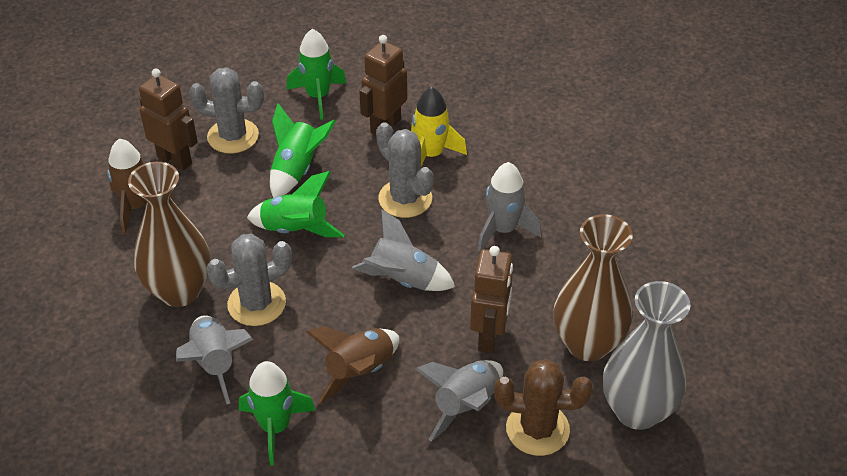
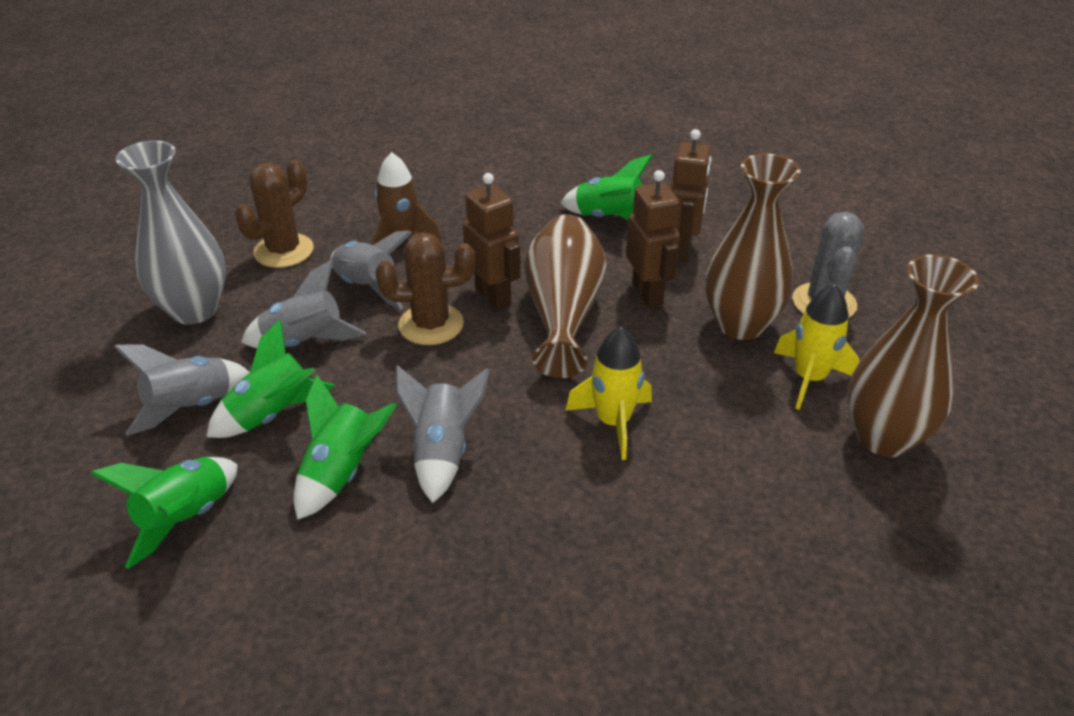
brown cactus: 1 -> 2
brown rocket: 2 -> 1
brown vase: 2 -> 3
grey cactus: 3 -> 1
yellow rocket: 1 -> 2

